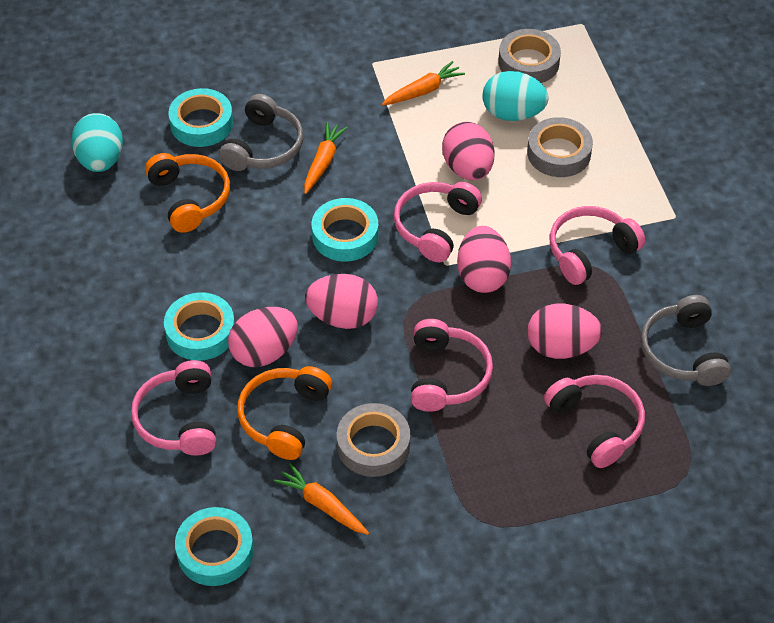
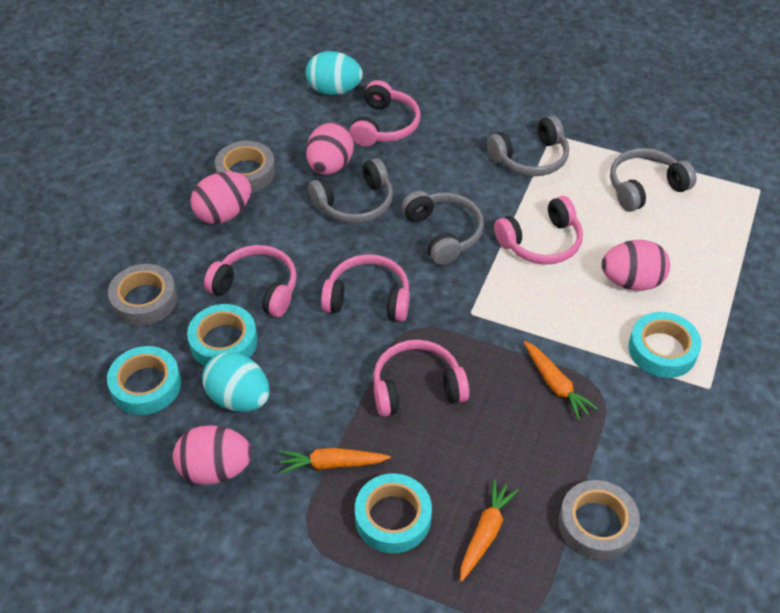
grey headphones: 2 -> 4
orange headphones: 2 -> 0
pink egg: 5 -> 4

